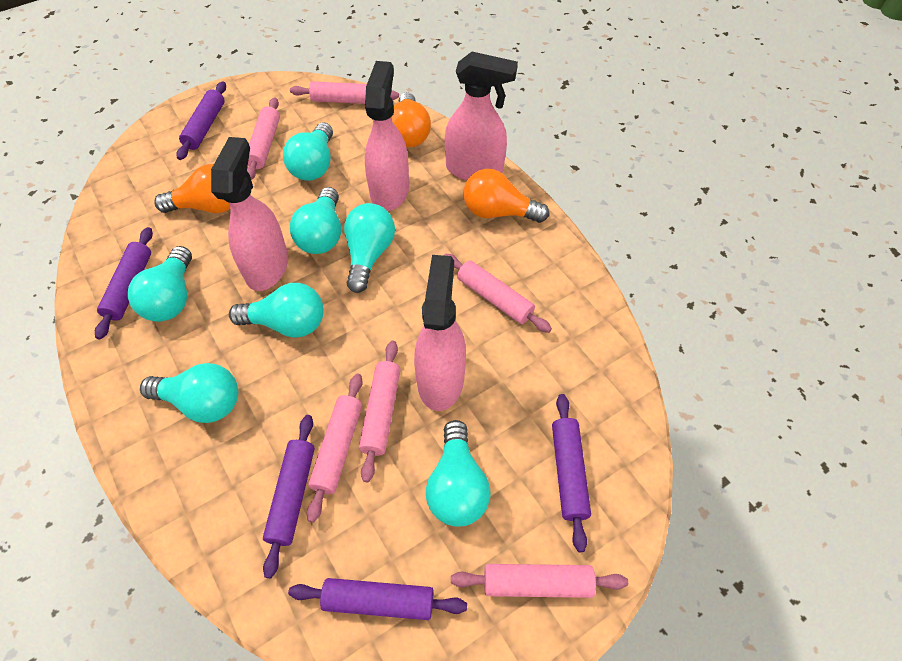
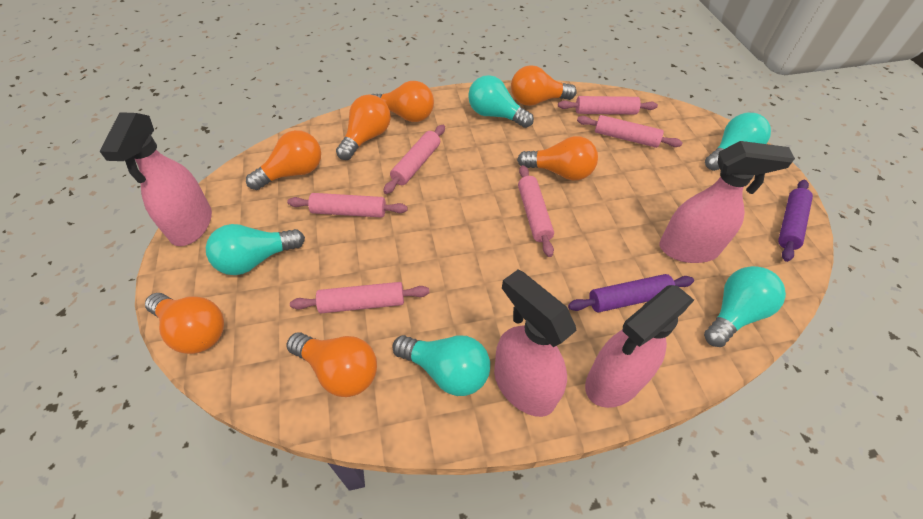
orange light bulb: 3 -> 7
purple rolling pin: 5 -> 2
turquoise light bulb: 7 -> 5

